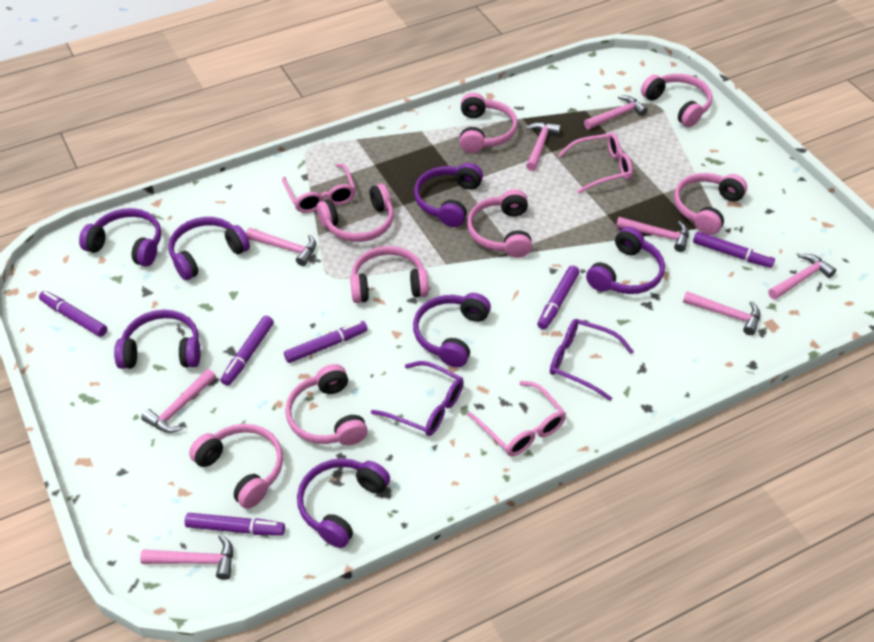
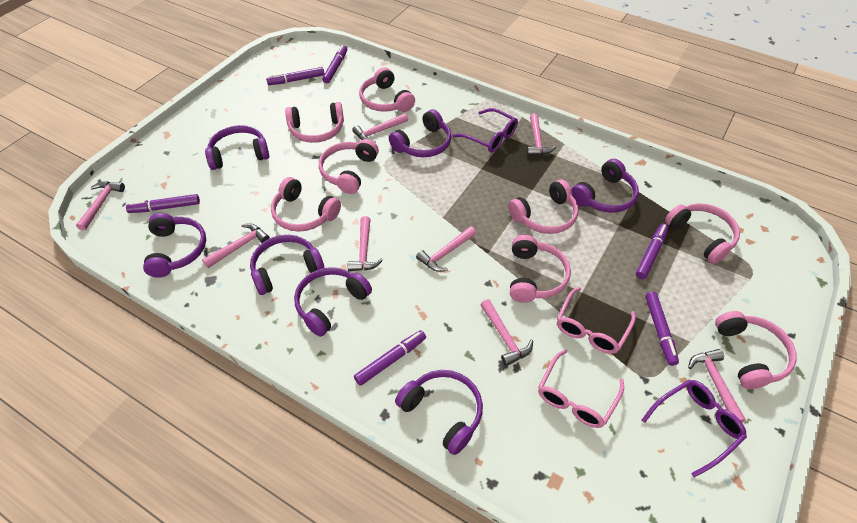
pink glasses: 3 -> 2

